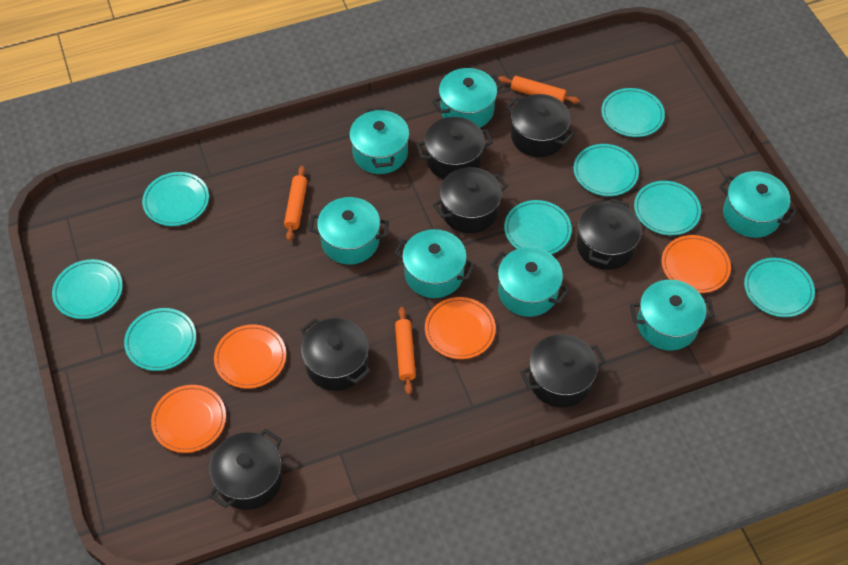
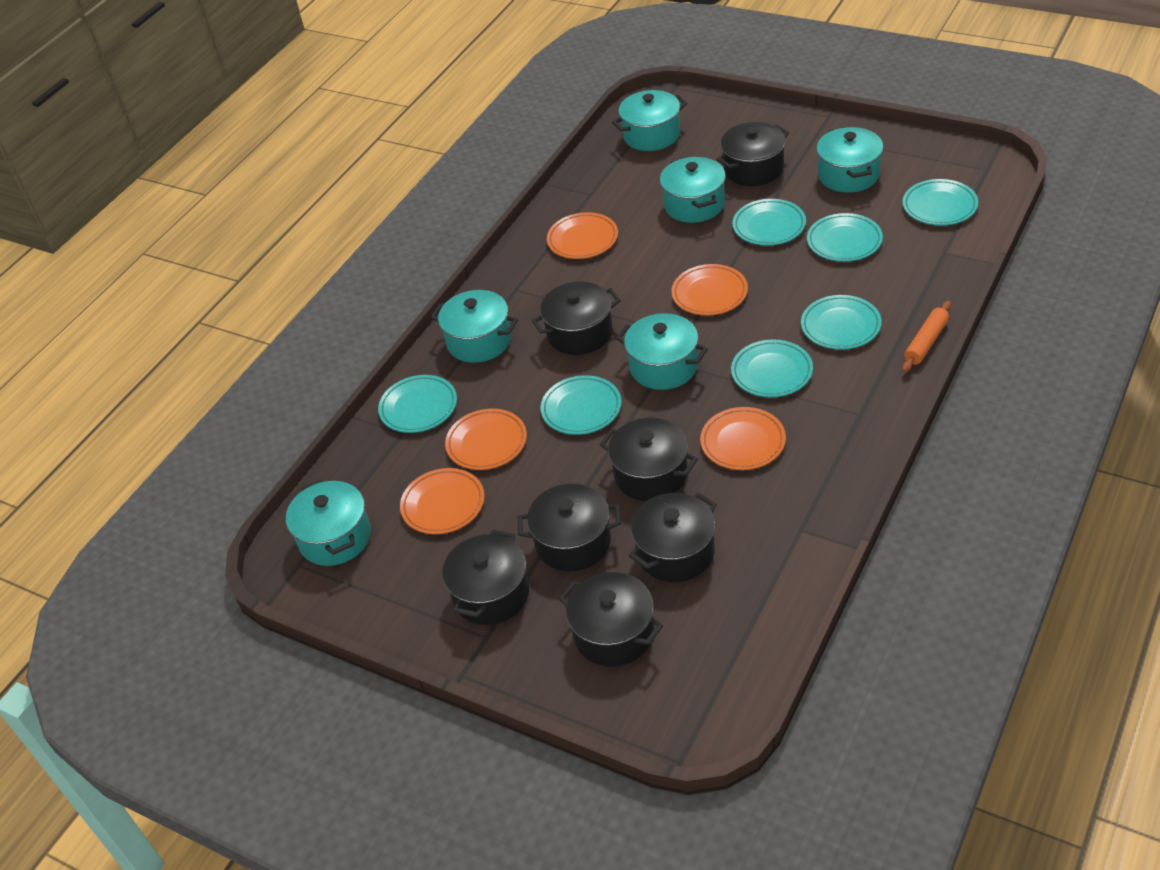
orange plate: 4 -> 5
orange rolling pin: 3 -> 1
turquoise plate: 8 -> 7
turquoise pot: 7 -> 6

